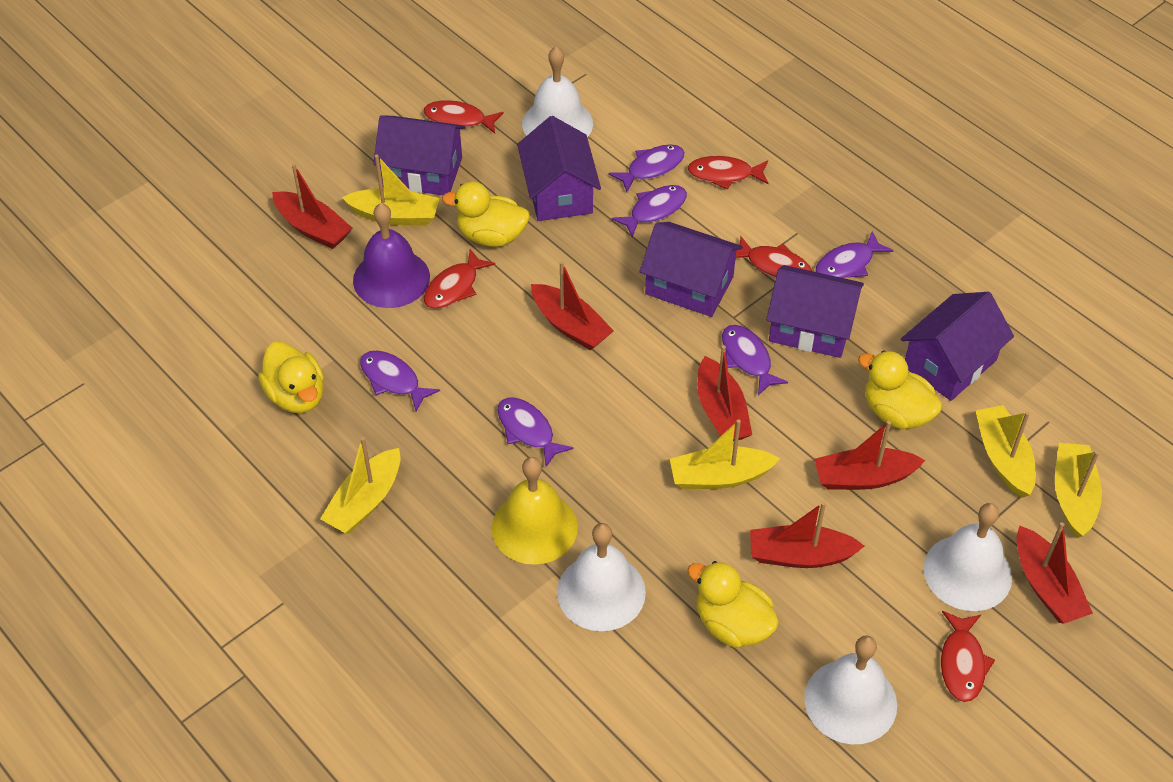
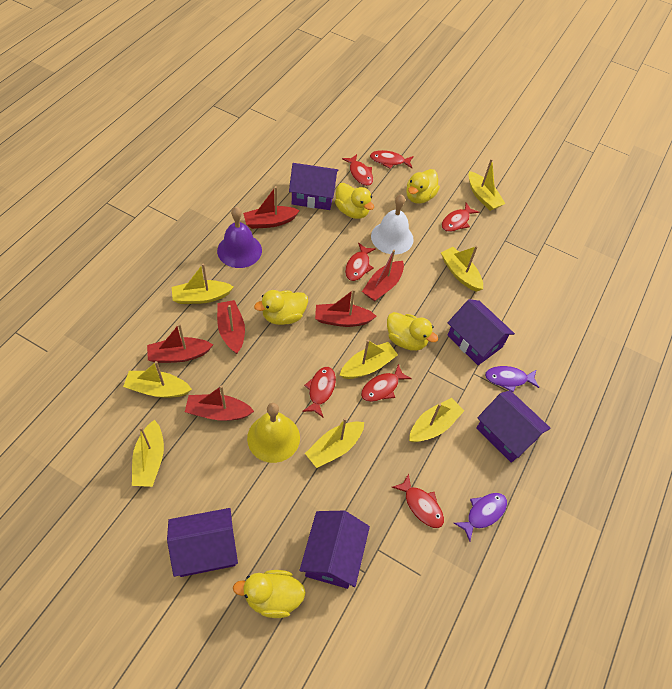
purple fish: 6 -> 2
red fish: 5 -> 7
white bell: 4 -> 1
yellow boat: 5 -> 8
yellow duck: 4 -> 5

